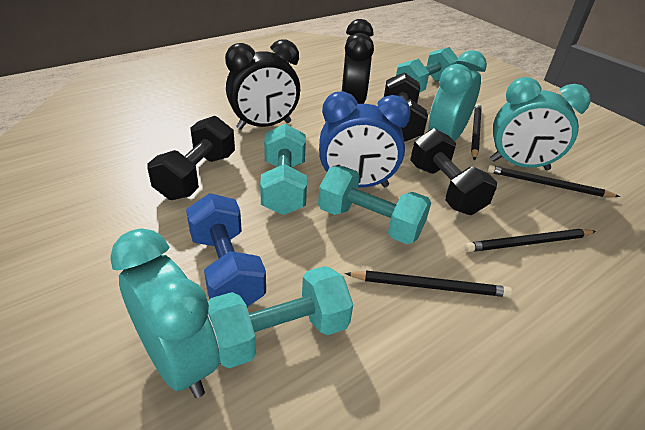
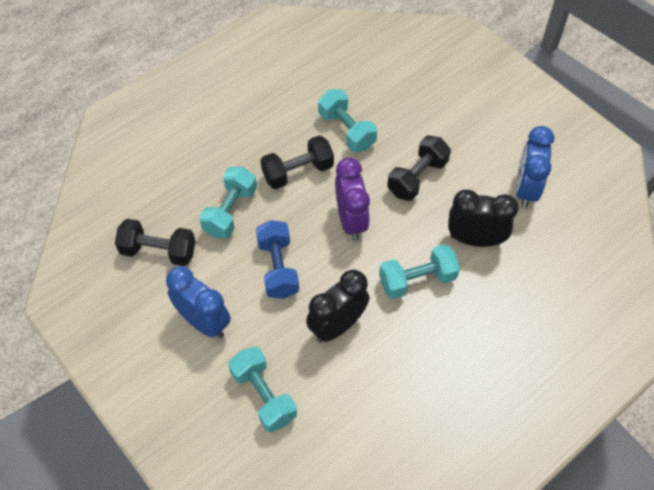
black pencil: 4 -> 0
blue clock: 1 -> 2
purple clock: 0 -> 1
turquoise clock: 3 -> 0

